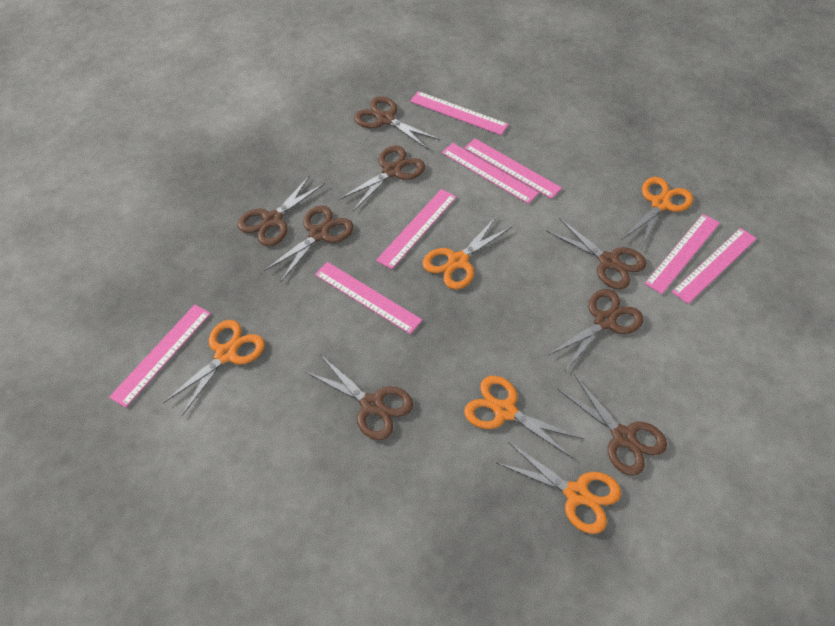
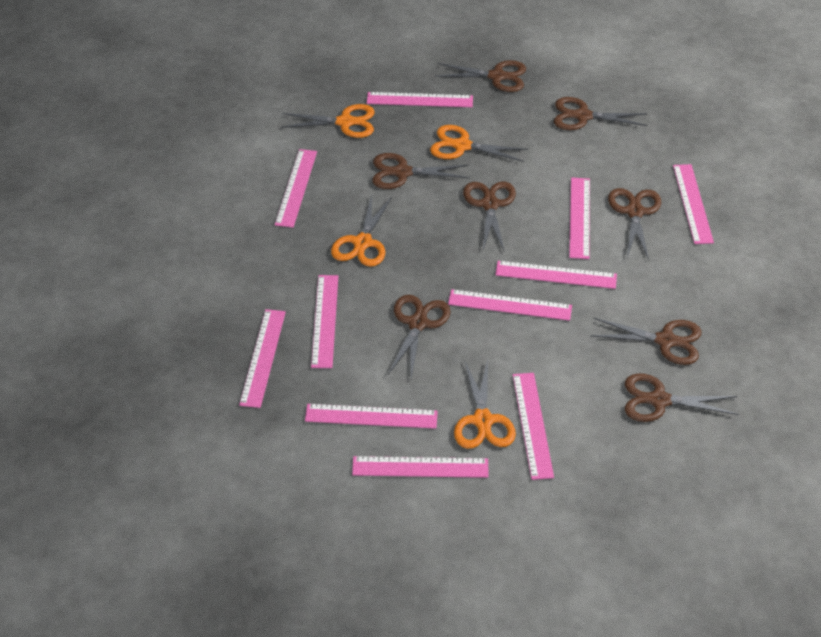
orange scissors: 5 -> 4
pink ruler: 8 -> 11

